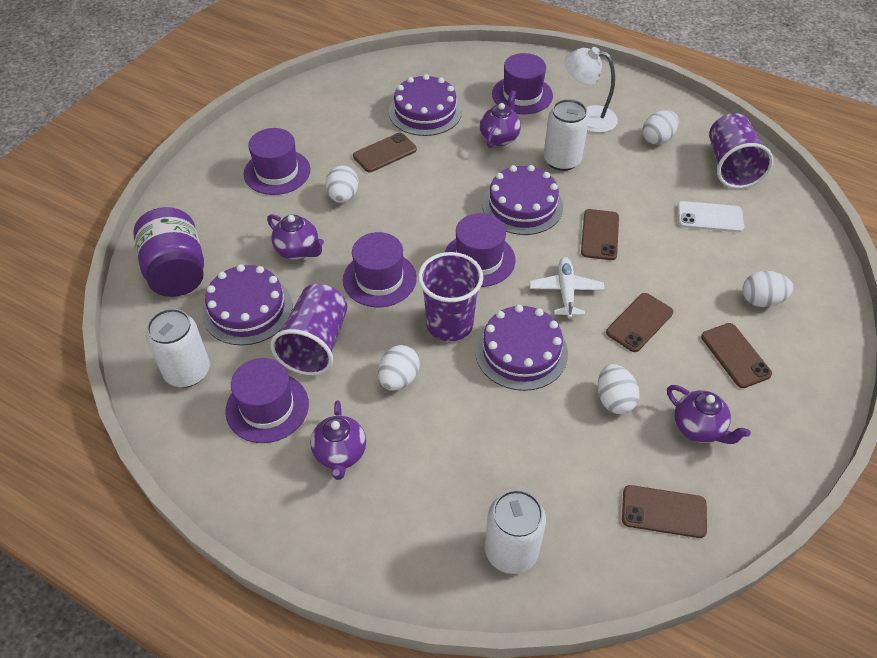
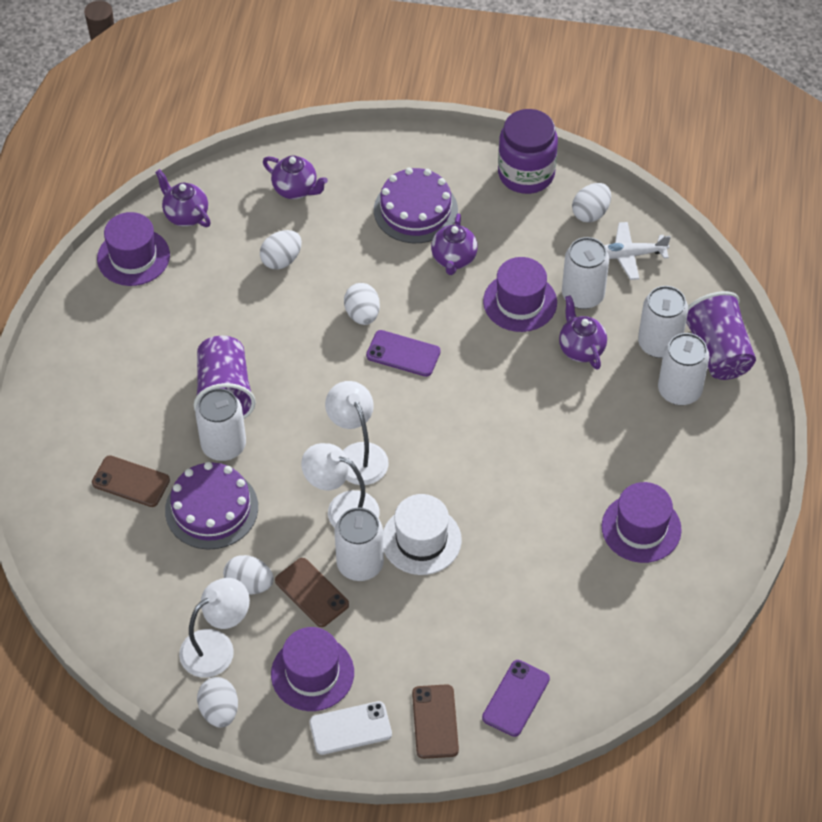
brown phone: 5 -> 3
purple cake: 4 -> 2
purple cup: 3 -> 2
purple hat: 5 -> 4
purple phone: 0 -> 2
white can: 3 -> 5
white hat: 0 -> 1
white lamp: 1 -> 3

